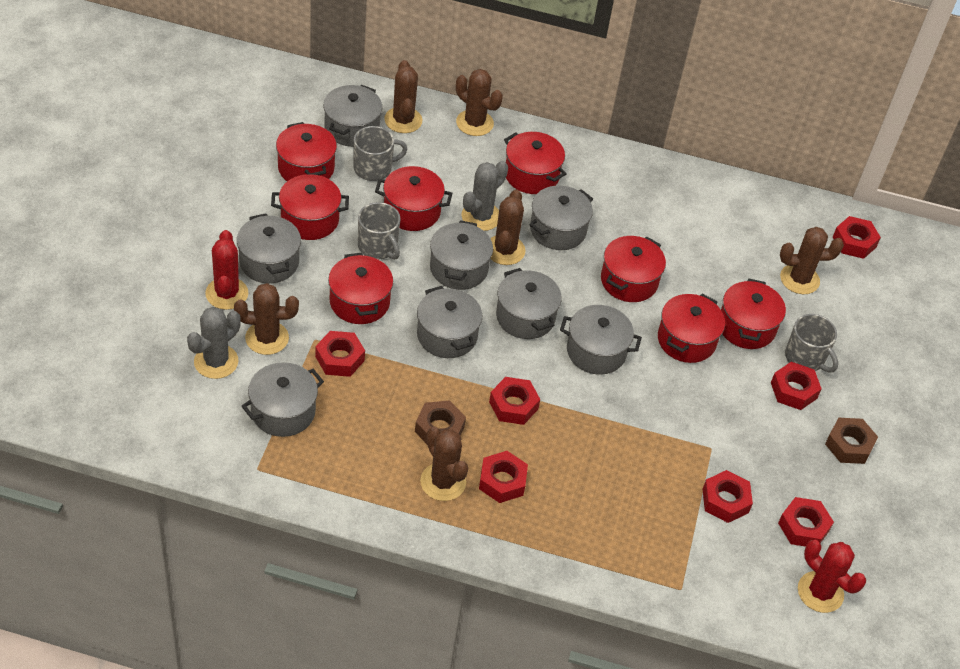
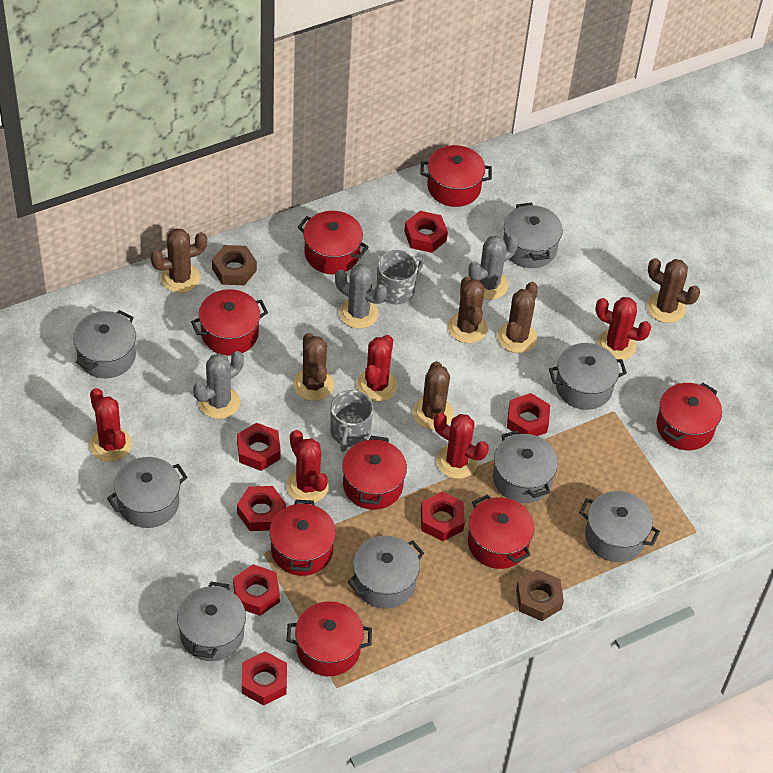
grey cactus: 2 -> 3
grey mug: 3 -> 2
red cactus: 2 -> 5

